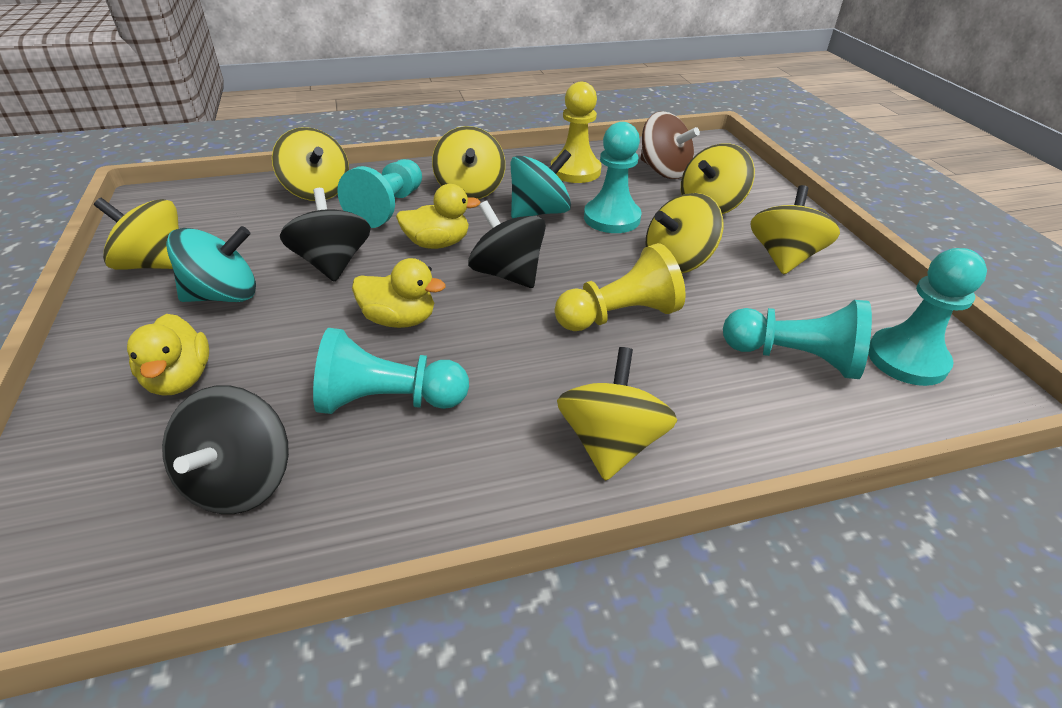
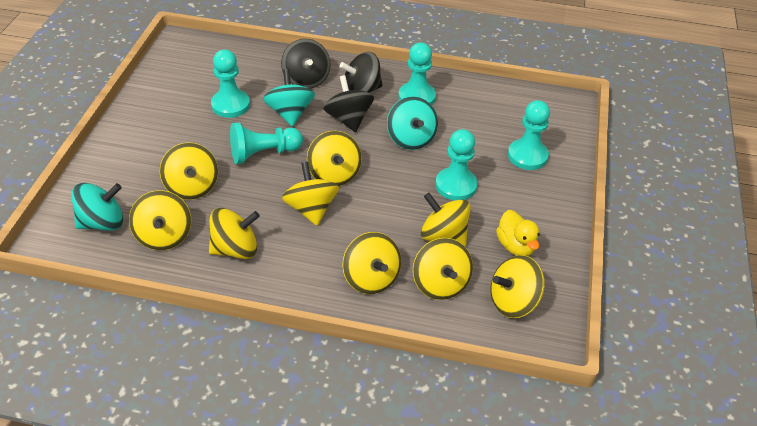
brown spinning top: 1 -> 0
turquoise spinning top: 2 -> 3
yellow duck: 3 -> 1
yellow pawn: 2 -> 0
yellow spinning top: 7 -> 9

